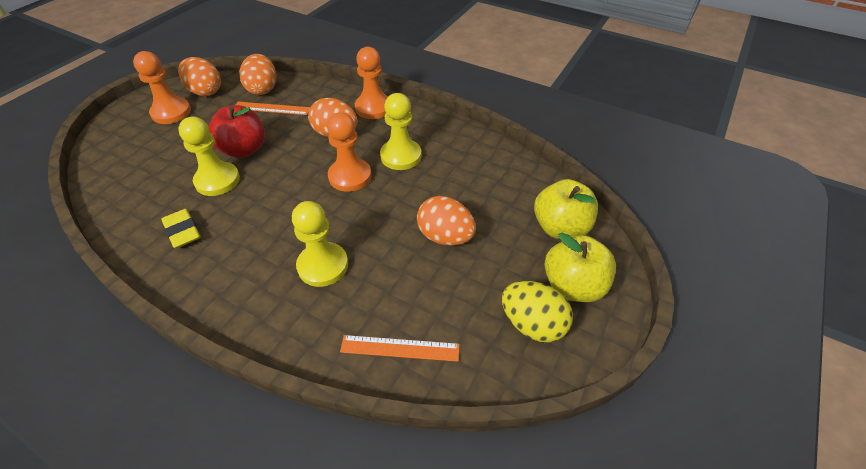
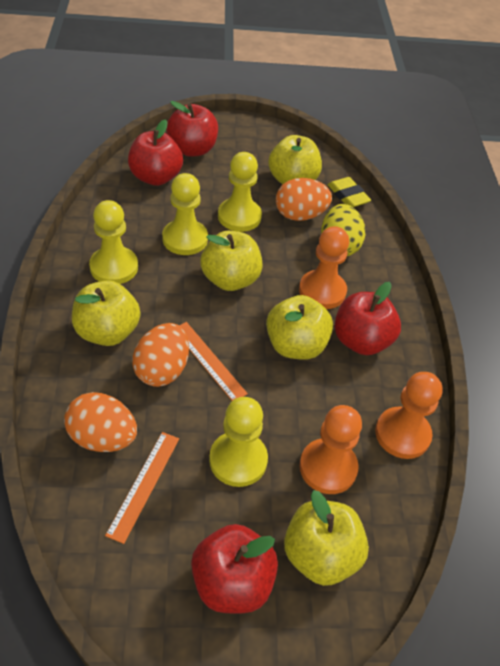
orange egg: 4 -> 3
red apple: 1 -> 4
yellow apple: 2 -> 5
yellow pawn: 3 -> 4

